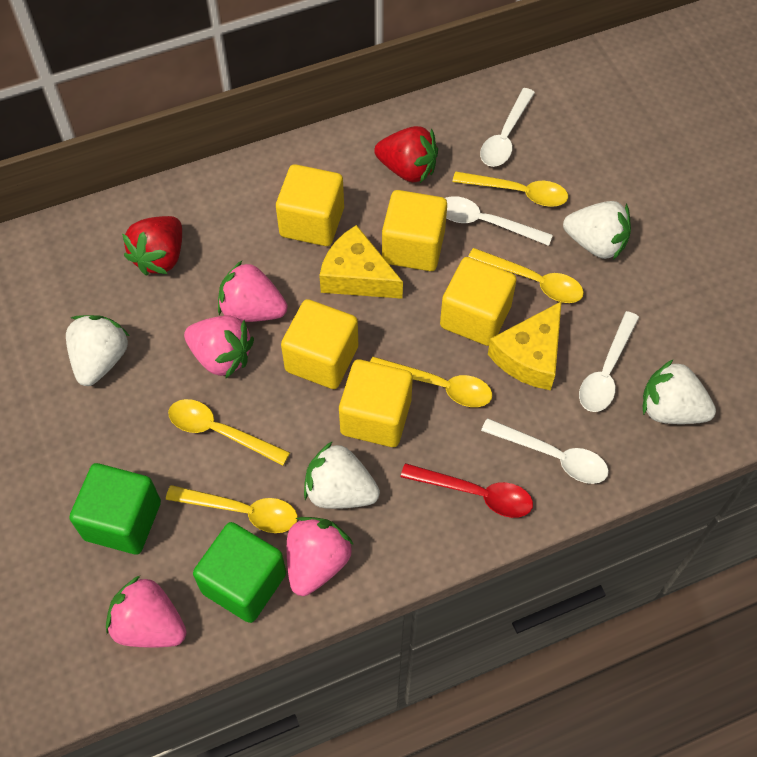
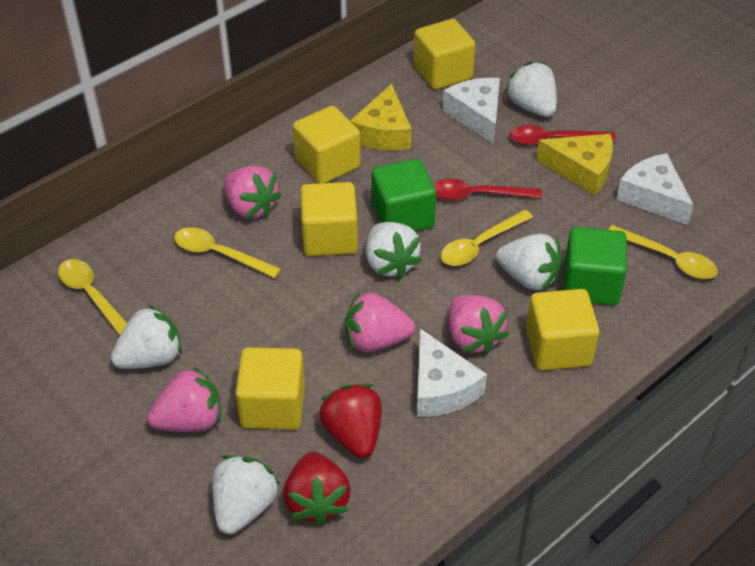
red spoon: 1 -> 2
white cheese: 0 -> 3
white spoon: 4 -> 0
white strawberry: 4 -> 5
yellow spoon: 5 -> 4

